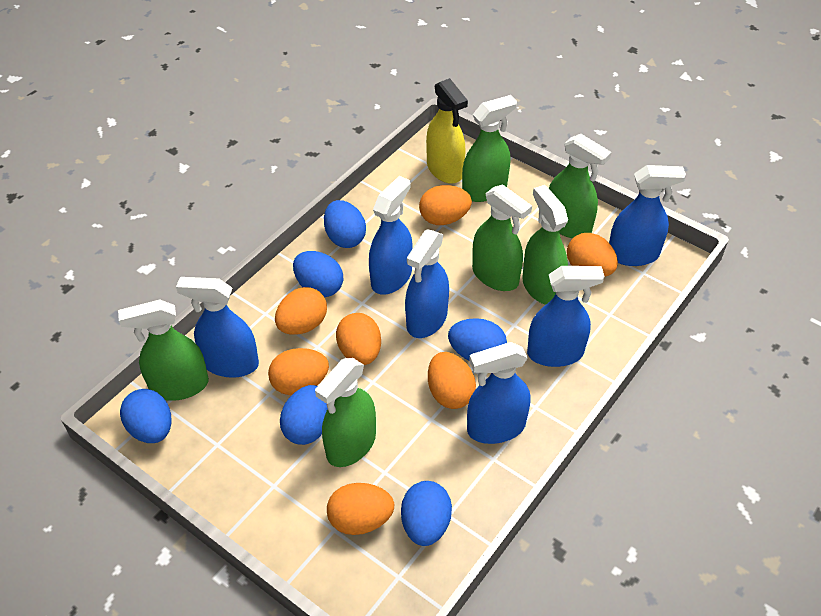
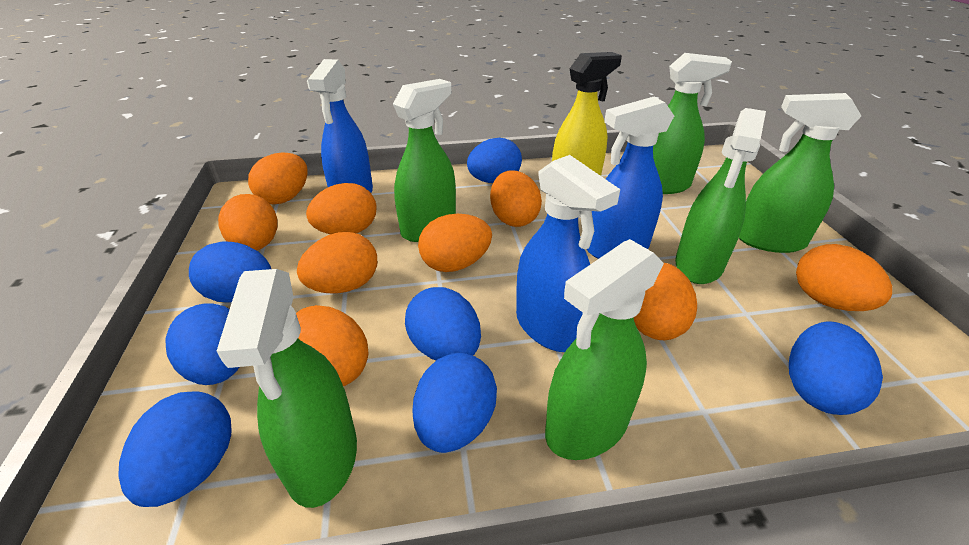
blue egg: 6 -> 7
blue spray bottle: 6 -> 3
orange egg: 7 -> 9

